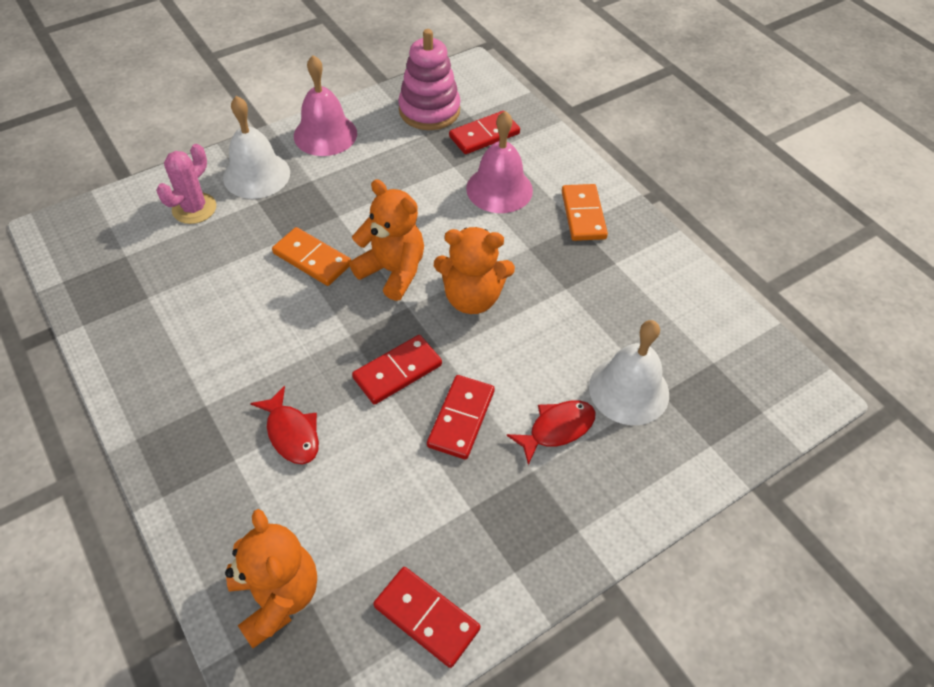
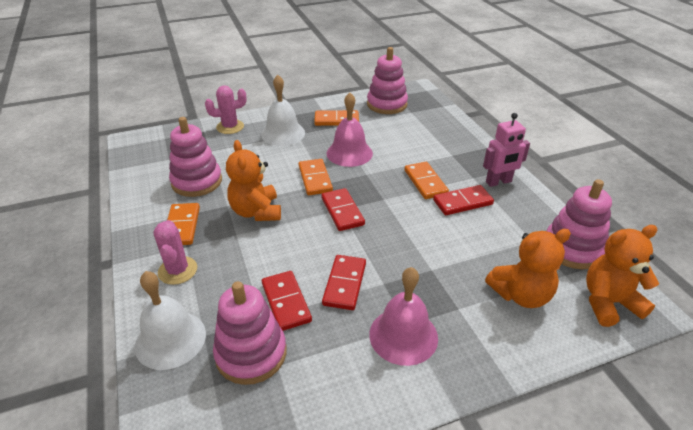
orange domino: 2 -> 4
pink cactus: 1 -> 2
pink robot: 0 -> 1
pink stacking toy: 1 -> 4
red fish: 2 -> 0

